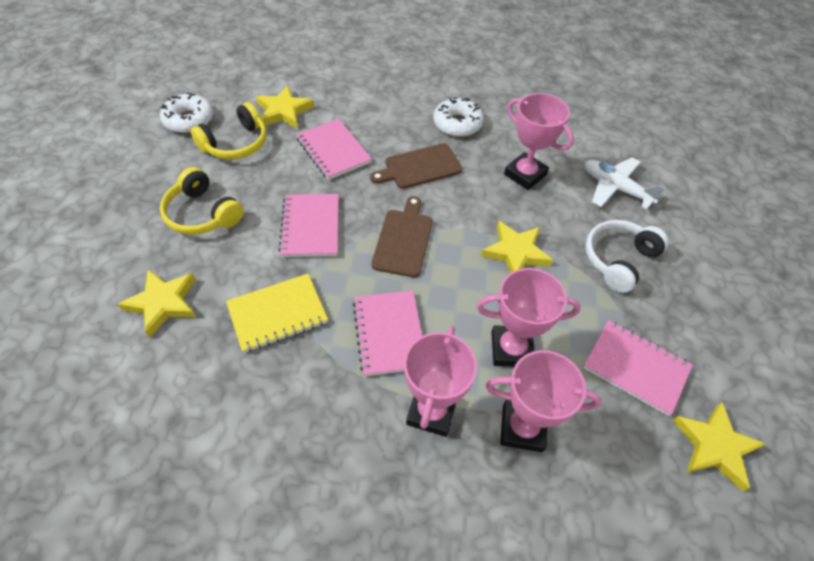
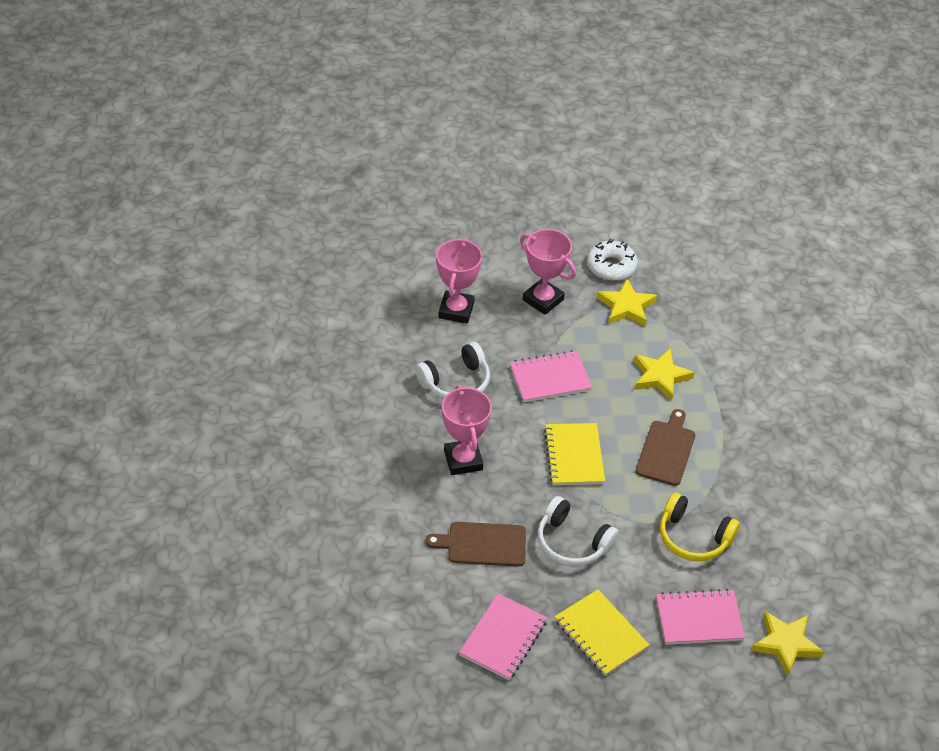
pink notebook: 4 -> 3
pink trophy: 4 -> 3
white donut: 2 -> 1
white headphones: 1 -> 2
white plane: 1 -> 0
yellow headphones: 2 -> 1
yellow notebook: 1 -> 2
yellow star: 4 -> 3

